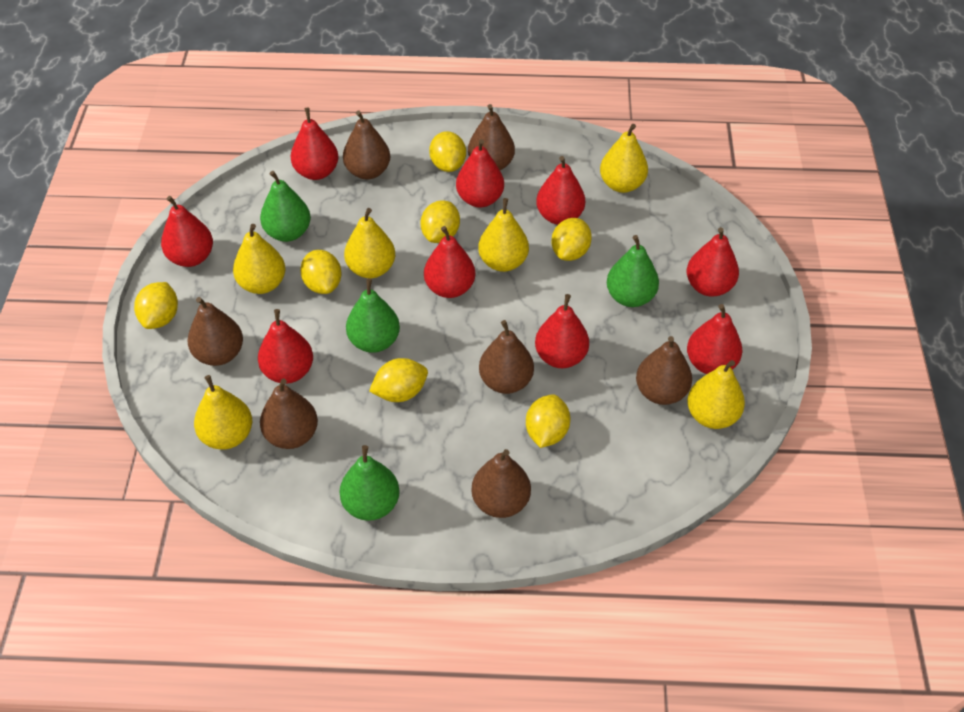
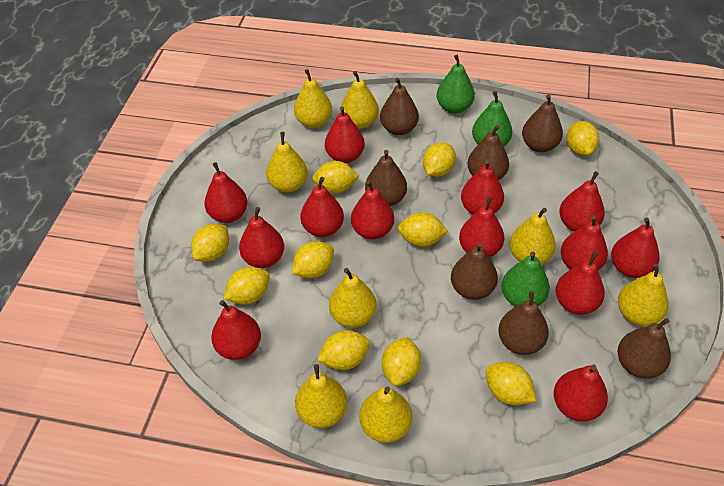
green pear: 4 -> 3
red pear: 9 -> 13
yellow lemon: 7 -> 10
yellow pear: 6 -> 8

